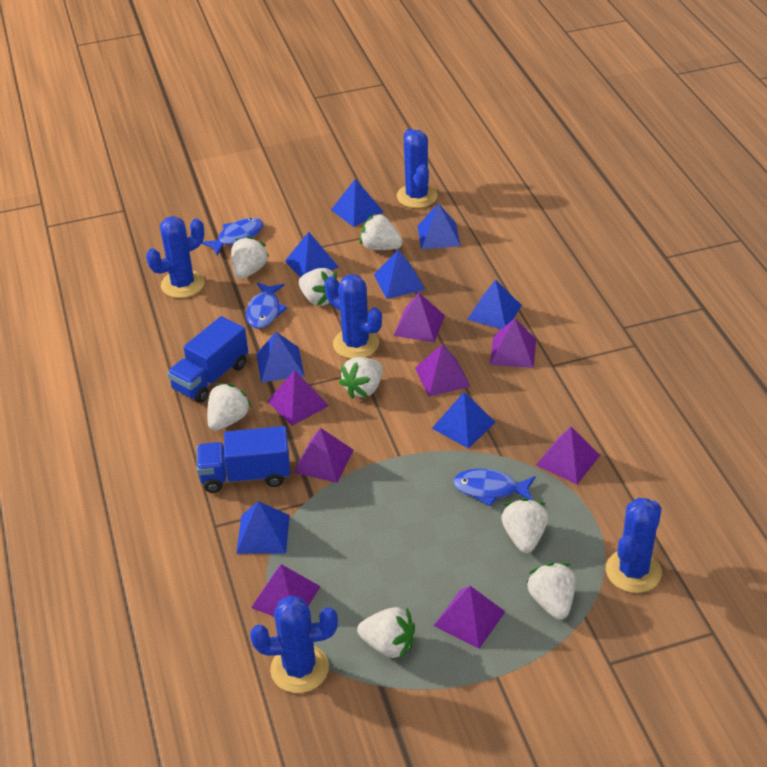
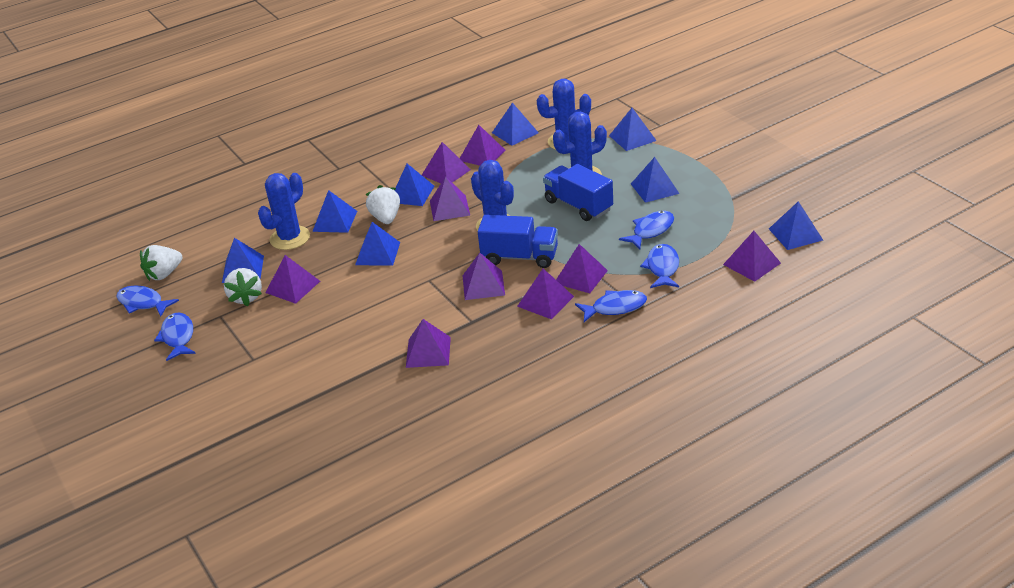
blue cactus: 5 -> 4
blue fish: 3 -> 5
purple pyramid: 8 -> 9
white strawberry: 8 -> 3

